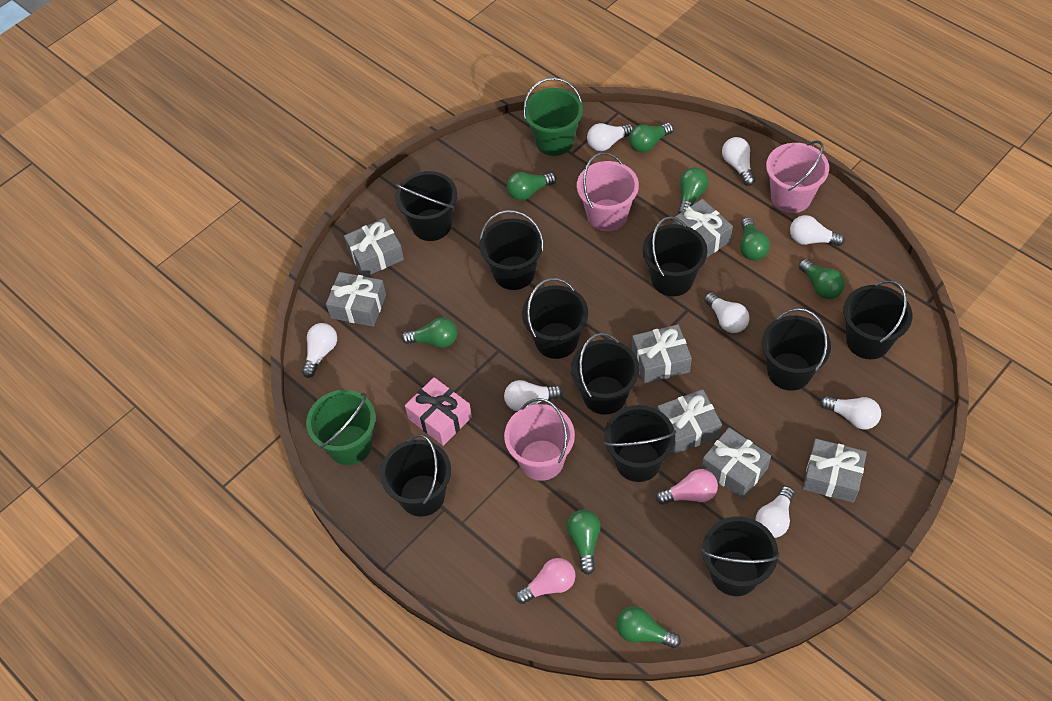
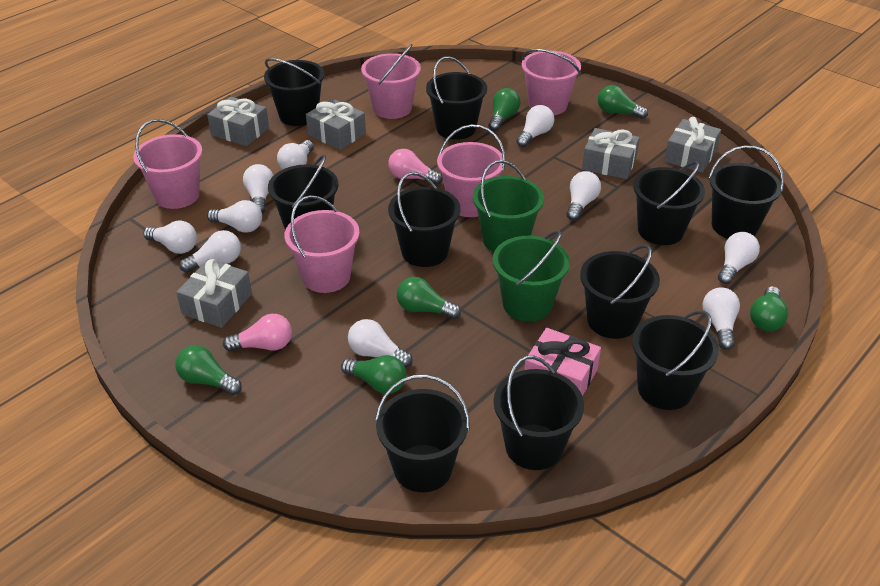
green light bulb: 8 -> 6
grey gift: 7 -> 5
pink bucket: 3 -> 5
white light bulb: 8 -> 10

